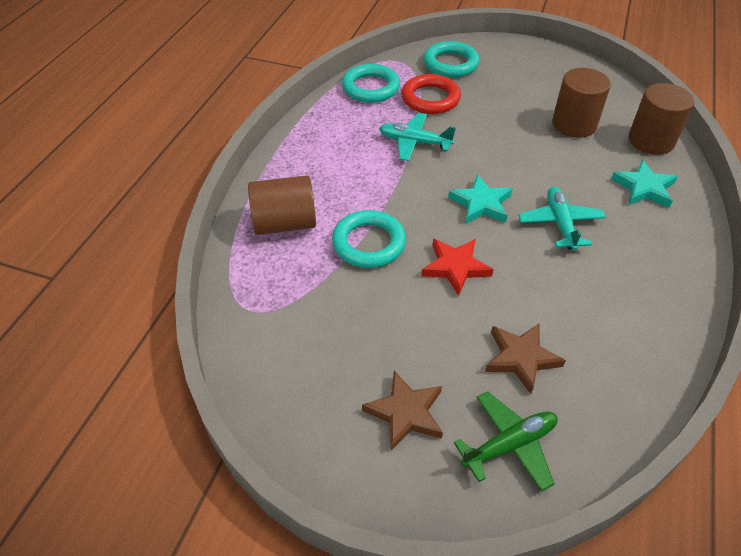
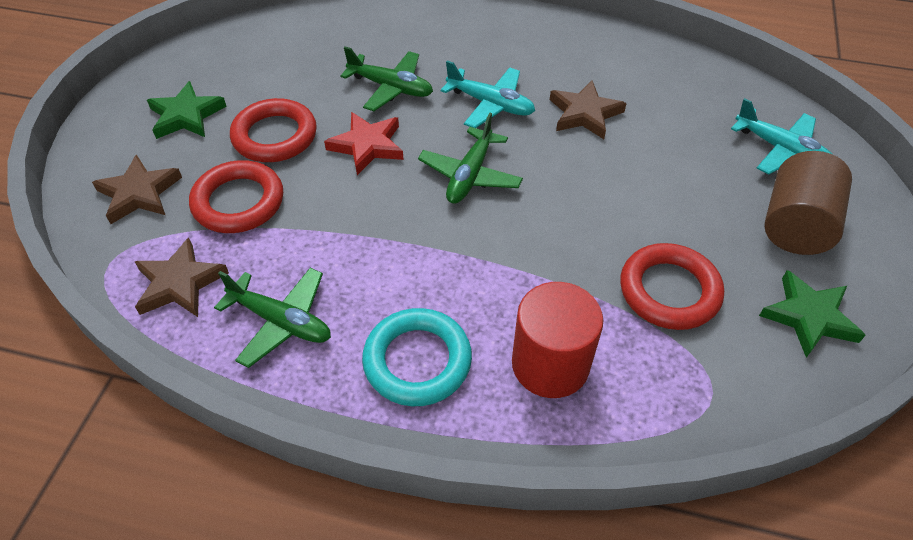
brown cylinder: 3 -> 1
brown star: 2 -> 3
green plane: 1 -> 3
green star: 0 -> 2
red cylinder: 0 -> 1
red ring: 1 -> 3
turquoise ring: 3 -> 1
turquoise star: 2 -> 0

